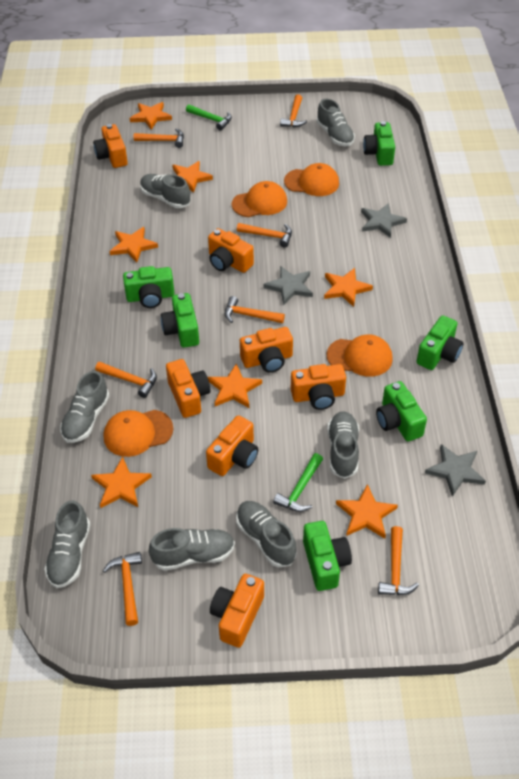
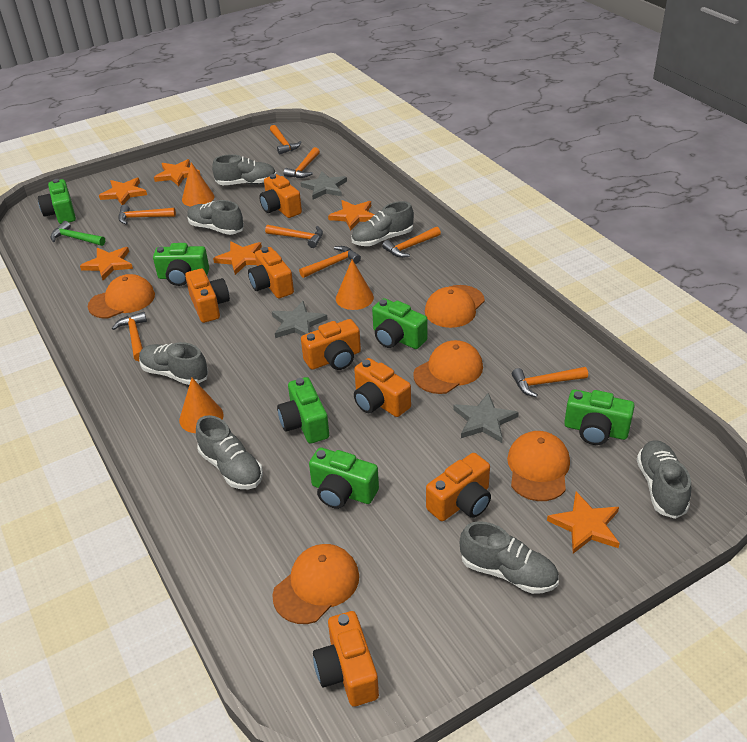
green hammer: 2 -> 1
orange cap: 4 -> 5
orange cone: 0 -> 3
orange hammer: 7 -> 8
orange star: 7 -> 6

